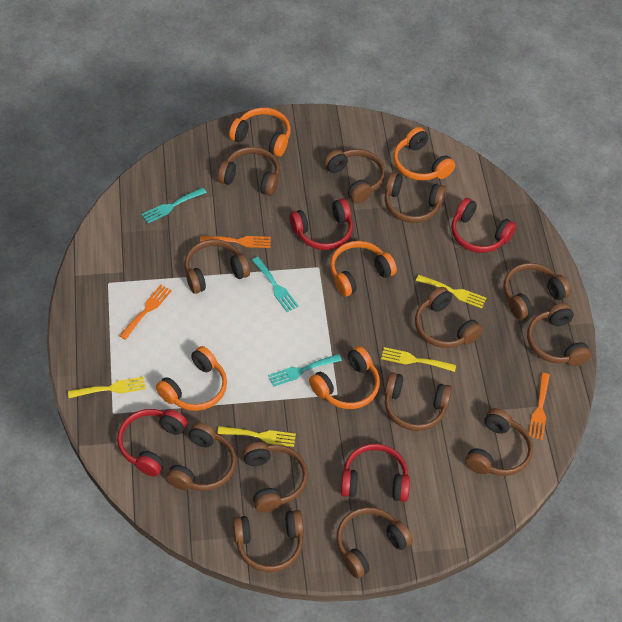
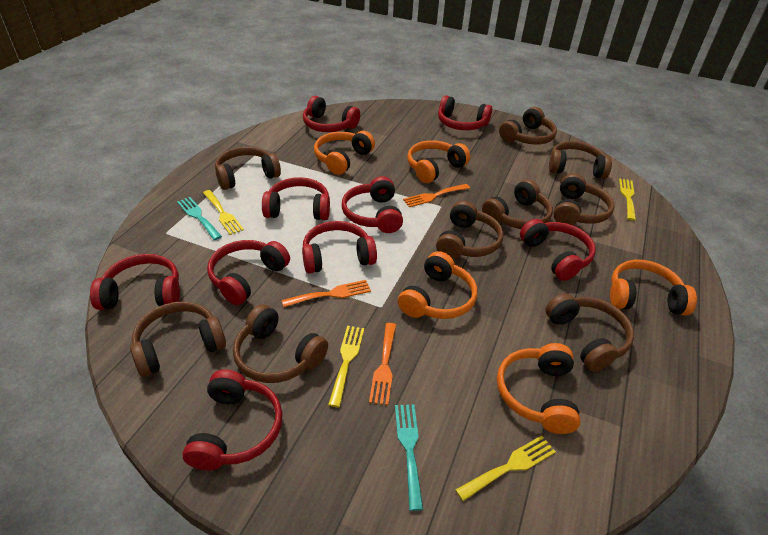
brown headphones: 13 -> 9
red headphones: 4 -> 9
turquoise fork: 3 -> 2

